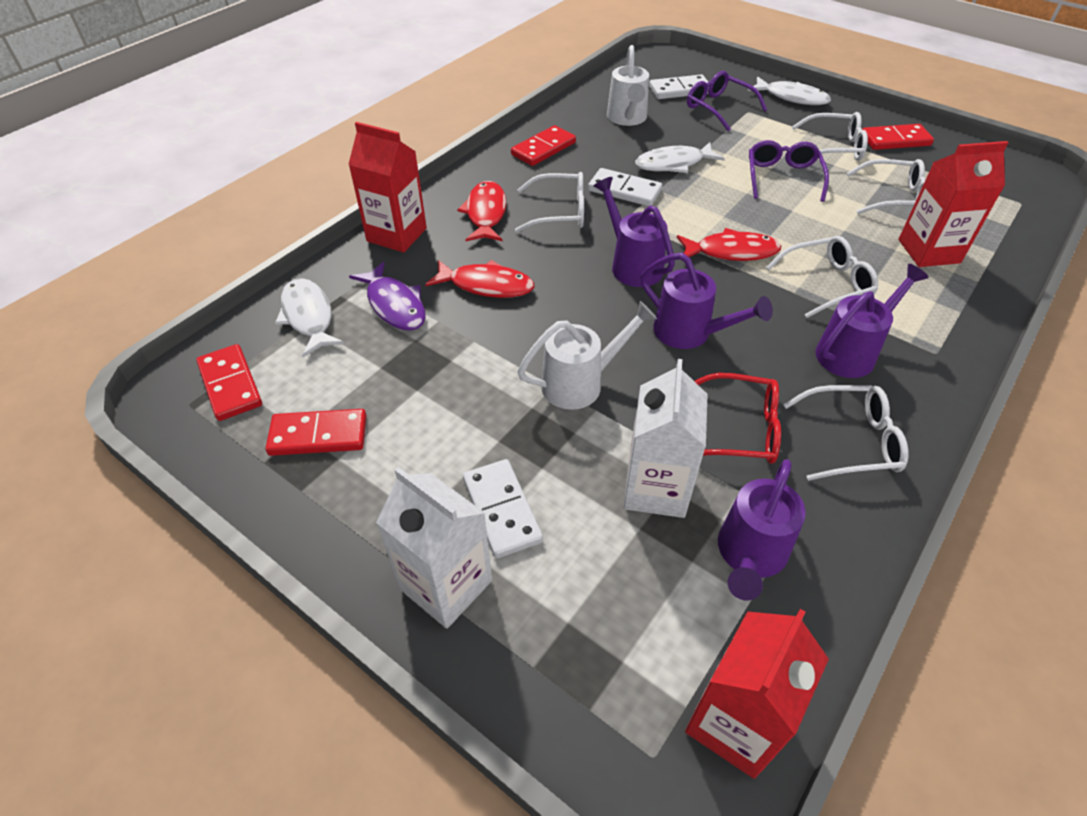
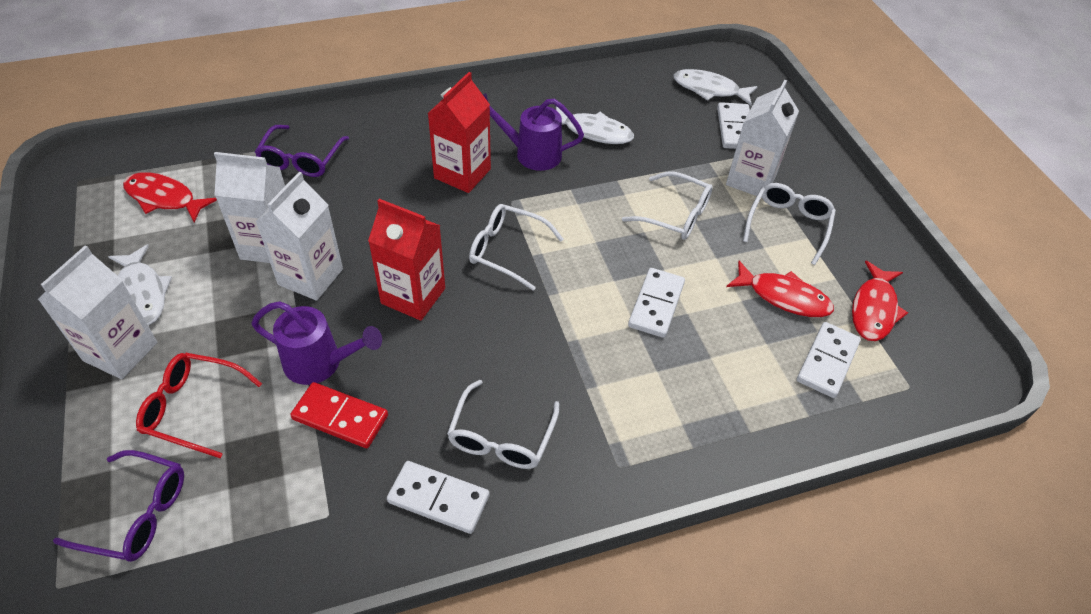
purple fish: 1 -> 0
purple watering can: 4 -> 2
red carton: 3 -> 2
red domino: 4 -> 1
white carton: 2 -> 4
white domino: 3 -> 4
white glasses: 5 -> 4
white watering can: 2 -> 0

